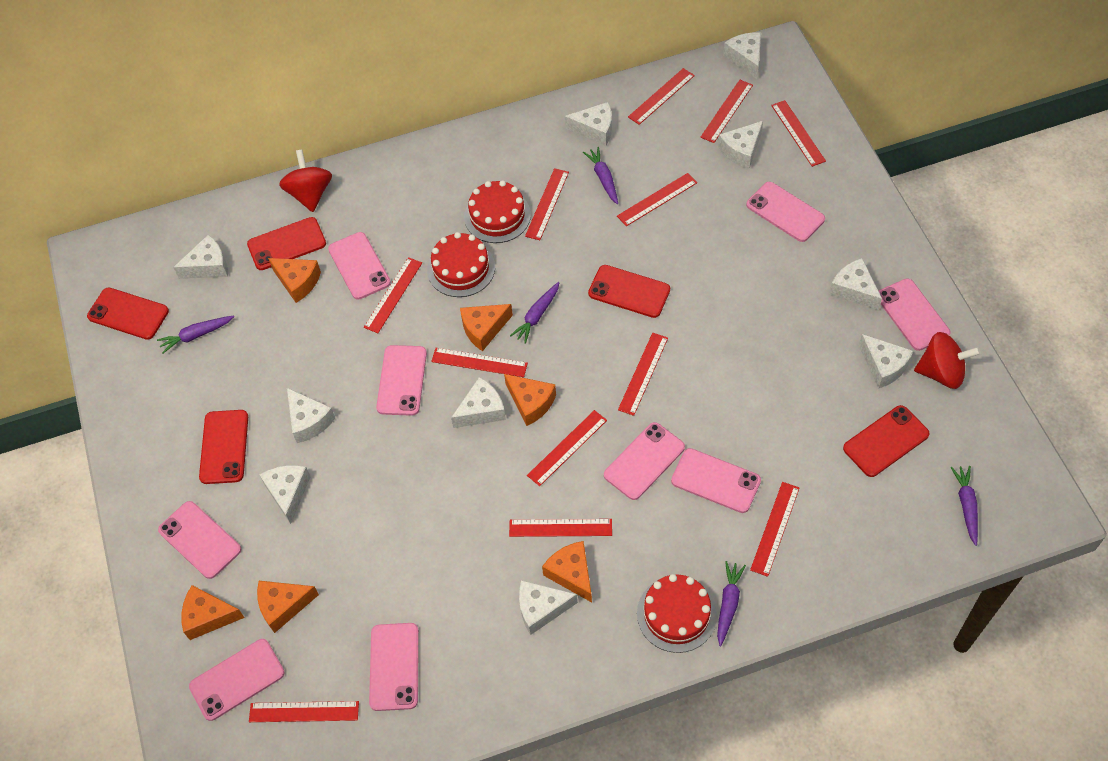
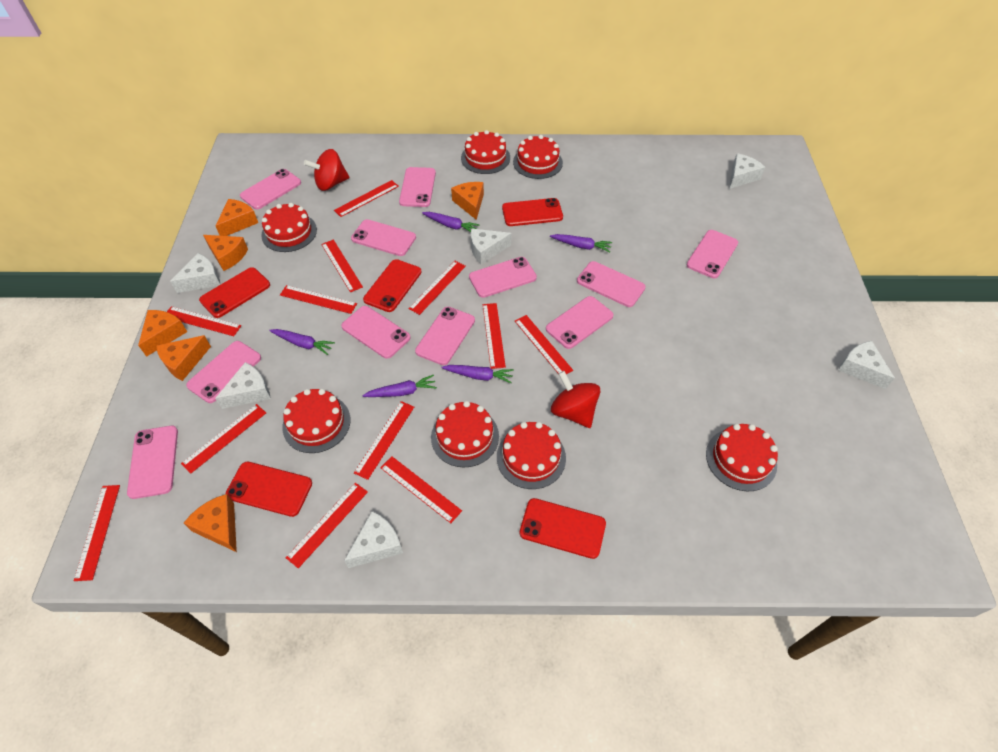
pink phone: 9 -> 11
red cake: 3 -> 7
white cheese: 10 -> 6

